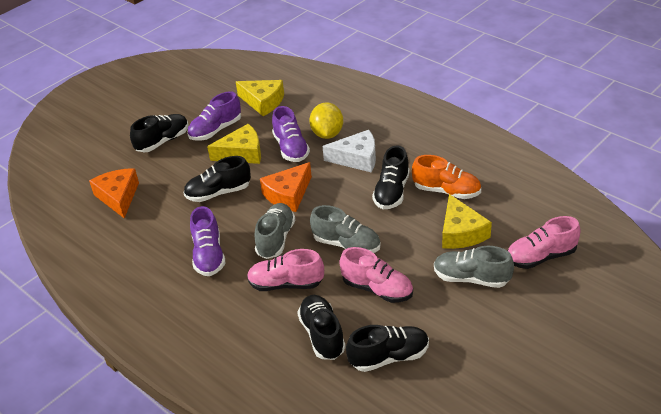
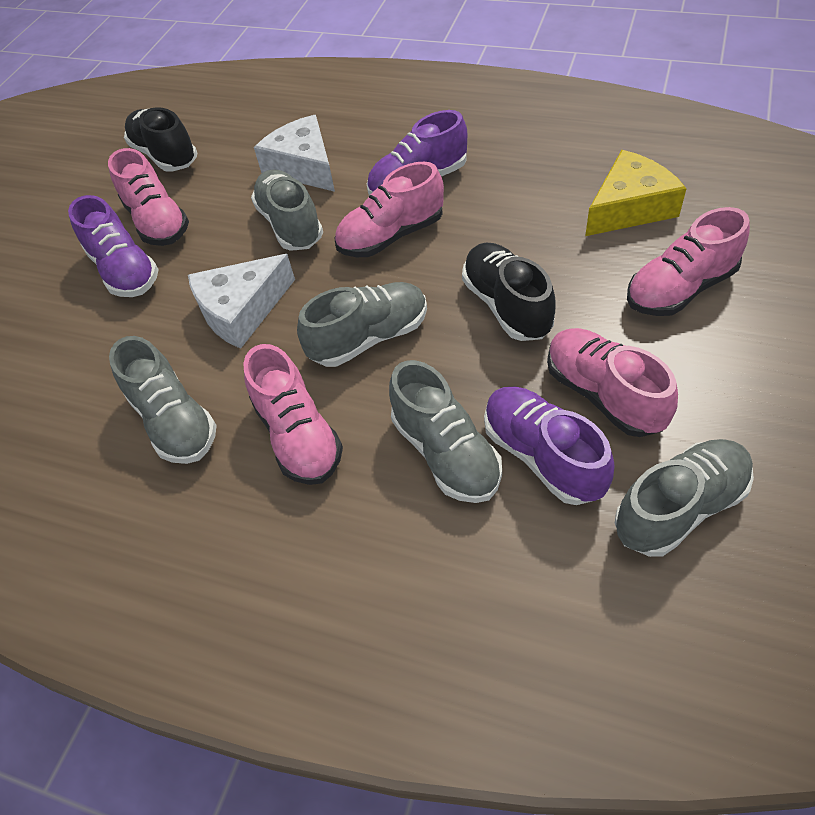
black shoe: 5 -> 2
grey shoe: 3 -> 5
orange cheese: 2 -> 0
orange shoe: 1 -> 0
pink shoe: 3 -> 5
white cheese: 1 -> 2
yellow cheese: 3 -> 1
yellow lemon: 1 -> 0

